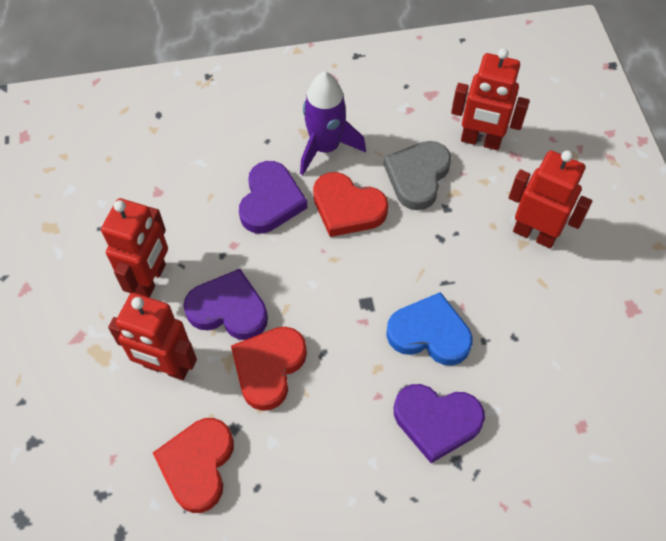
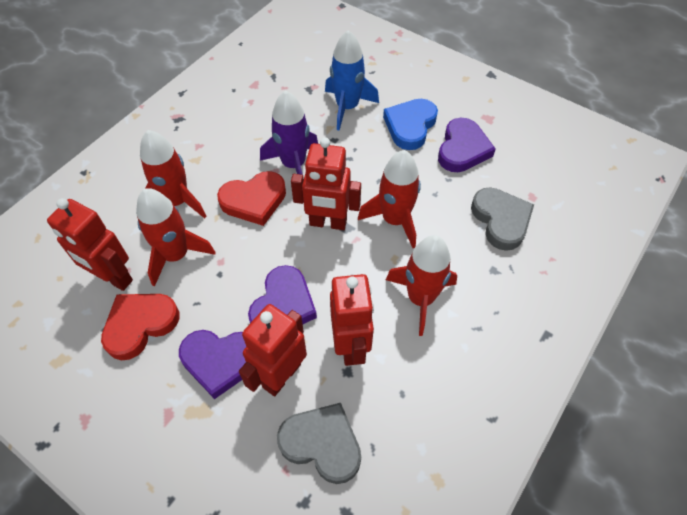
blue rocket: 0 -> 1
grey heart: 1 -> 2
red heart: 3 -> 2
red rocket: 0 -> 4

